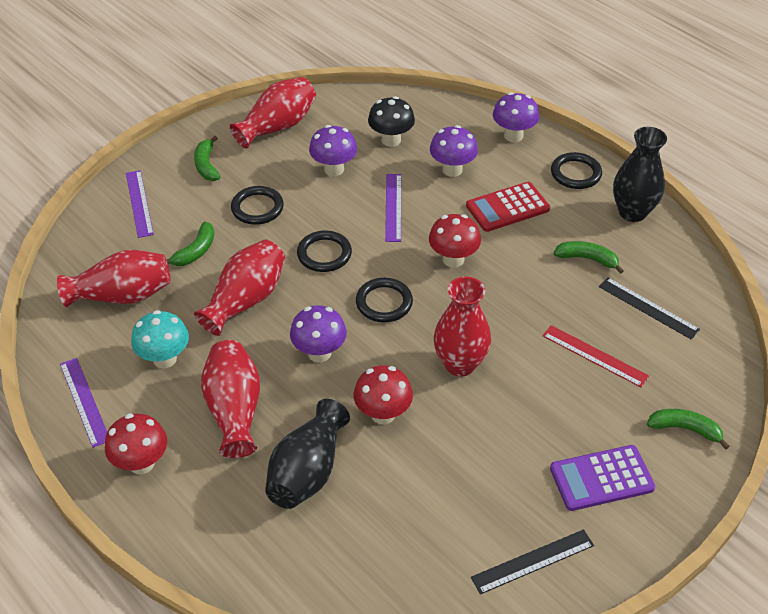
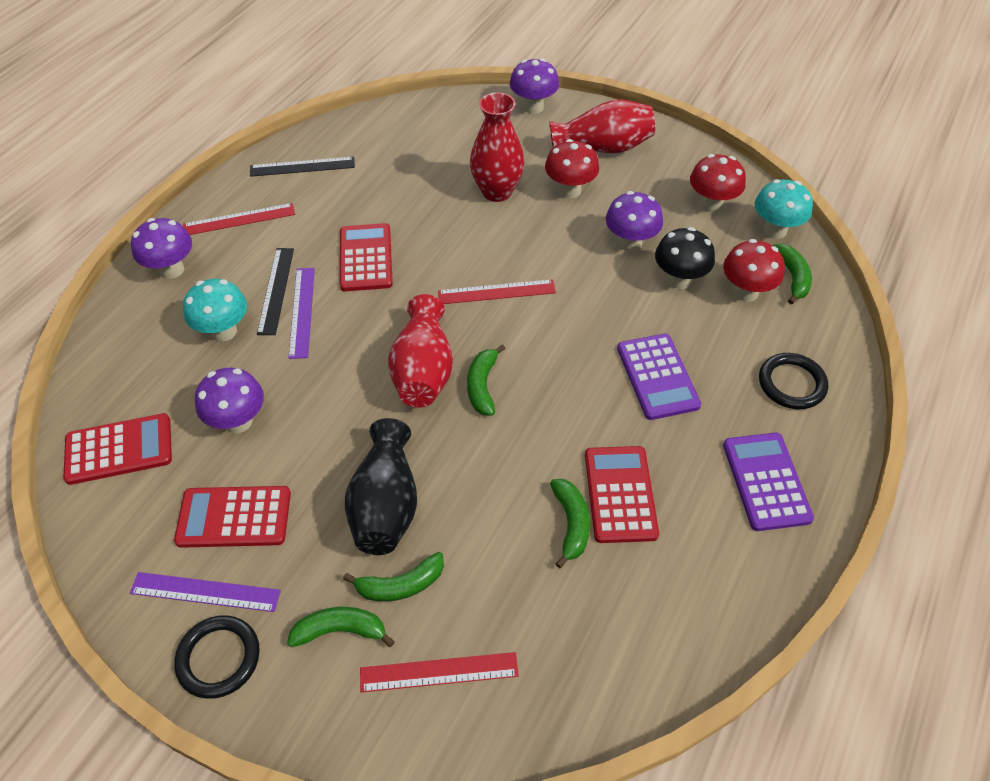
black ring: 4 -> 2
black vase: 2 -> 1
green banana: 4 -> 5
purple calculator: 1 -> 2
purple ruler: 3 -> 2
red calculator: 1 -> 4
red ruler: 1 -> 3
red vase: 5 -> 3
turquoise mushroom: 1 -> 2

